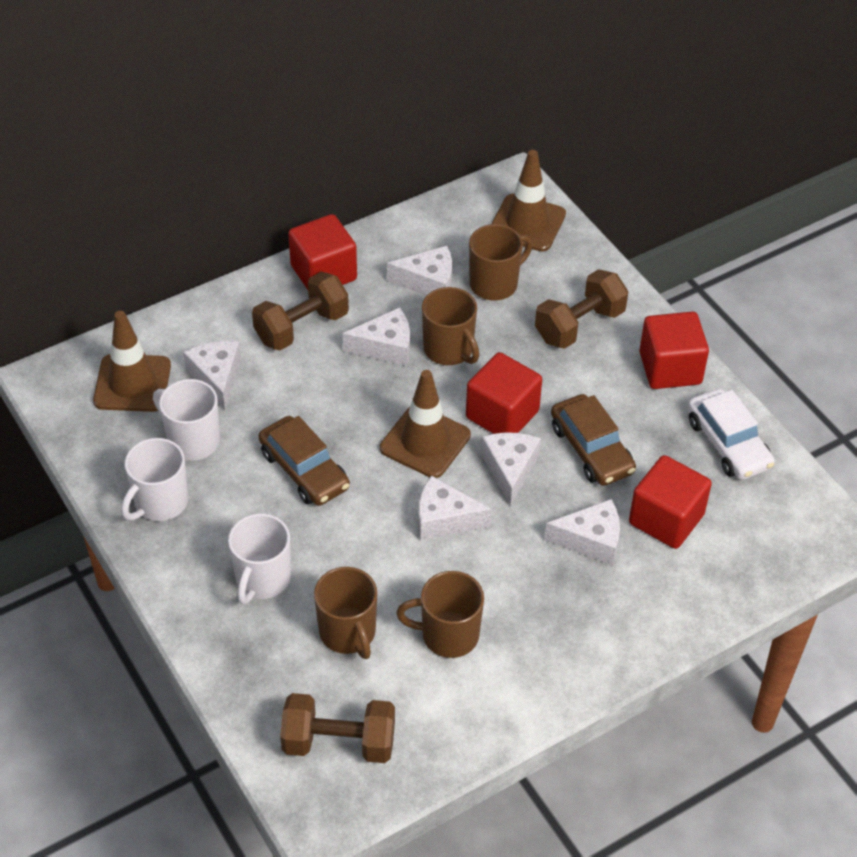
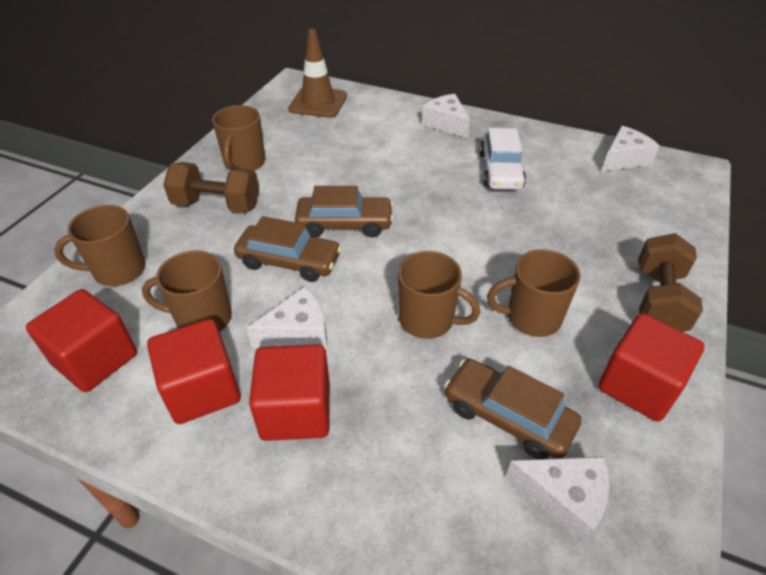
brown car: 2 -> 3
brown dumbbell: 3 -> 2
brown mug: 4 -> 5
brown traffic cone: 3 -> 1
white cheese: 6 -> 4
white mug: 3 -> 0

